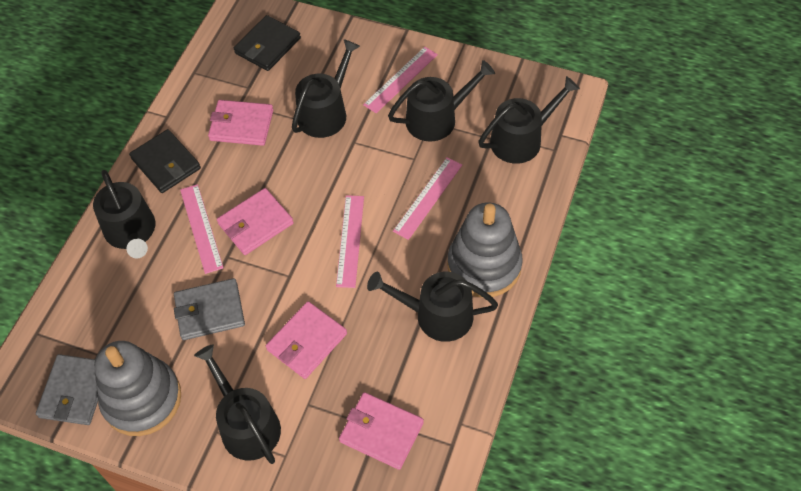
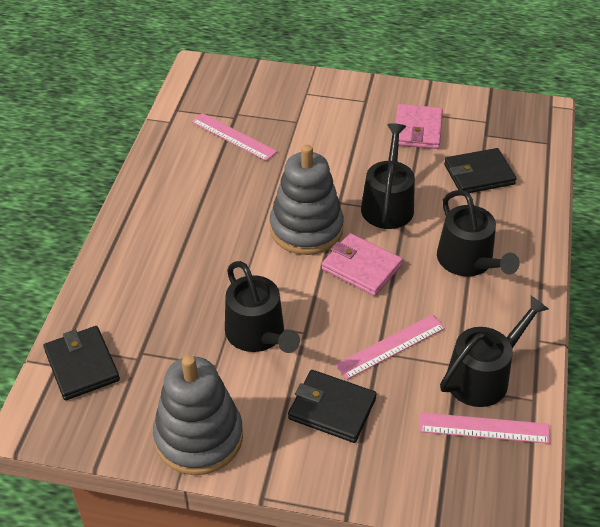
black wallet: 2 -> 3
black watering can: 6 -> 4
grey wallet: 2 -> 0
pink ruler: 4 -> 3
pink wallet: 4 -> 2

